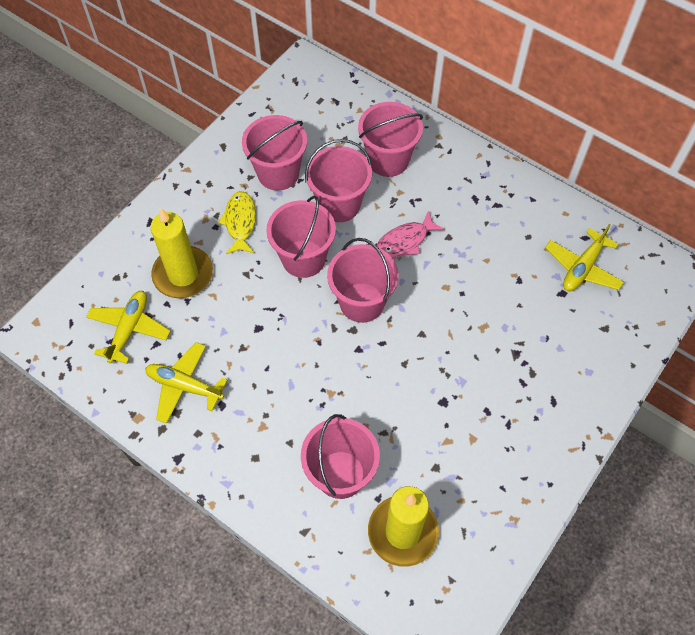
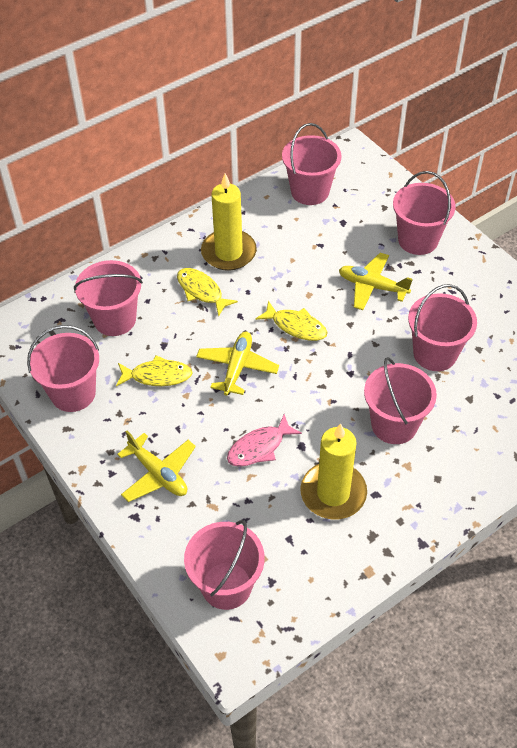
pink bucket: 6 -> 7
yellow fish: 1 -> 3

